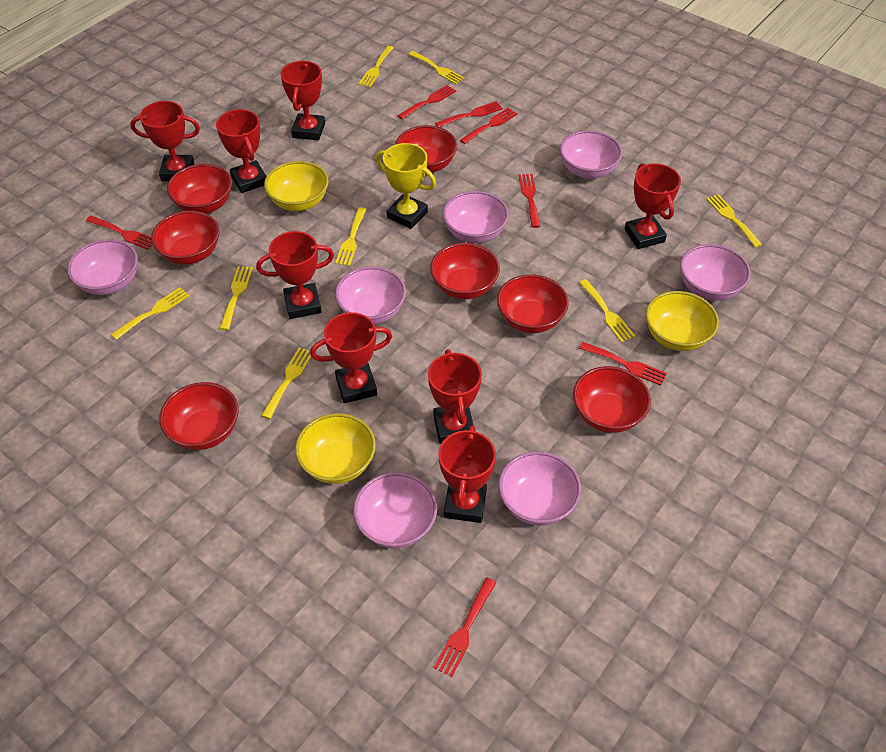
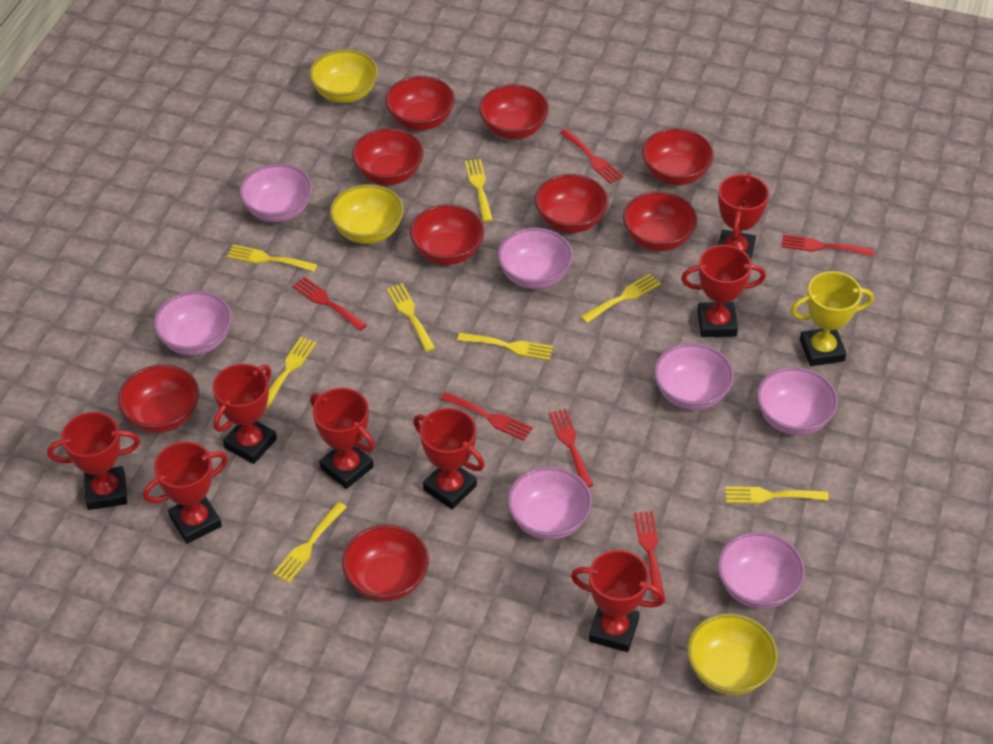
red bowl: 7 -> 9
red fork: 7 -> 6

